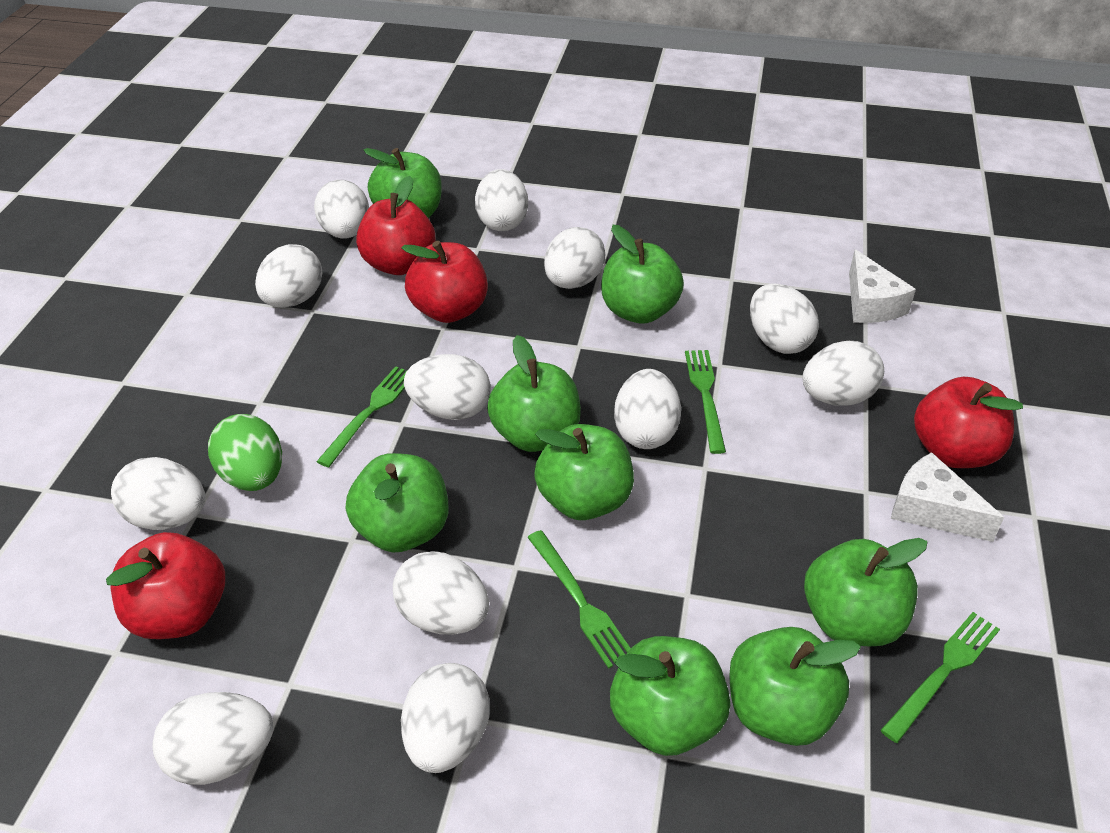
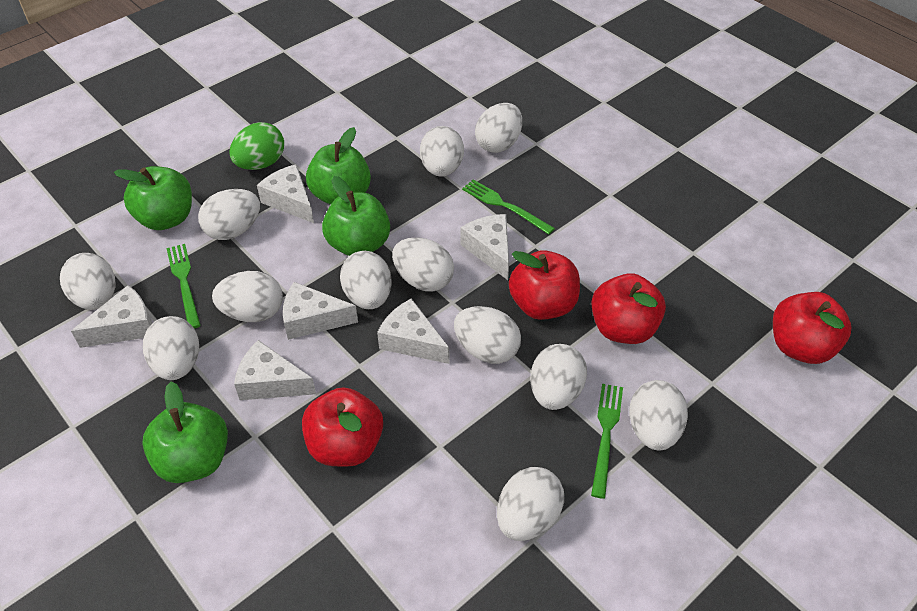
green apple: 8 -> 4
green fork: 4 -> 3
white cheese: 2 -> 6

